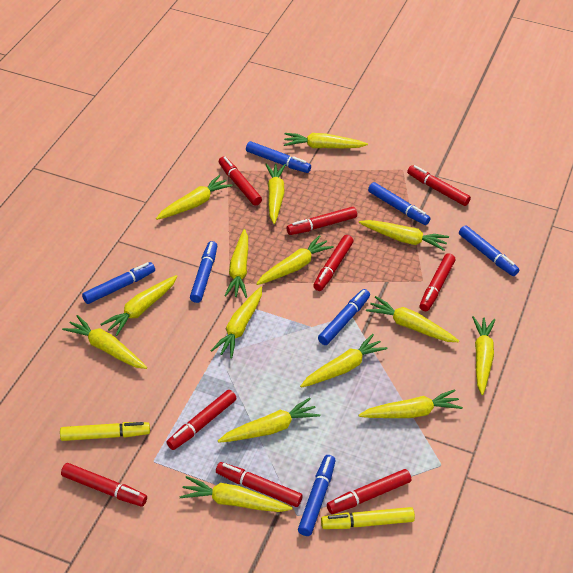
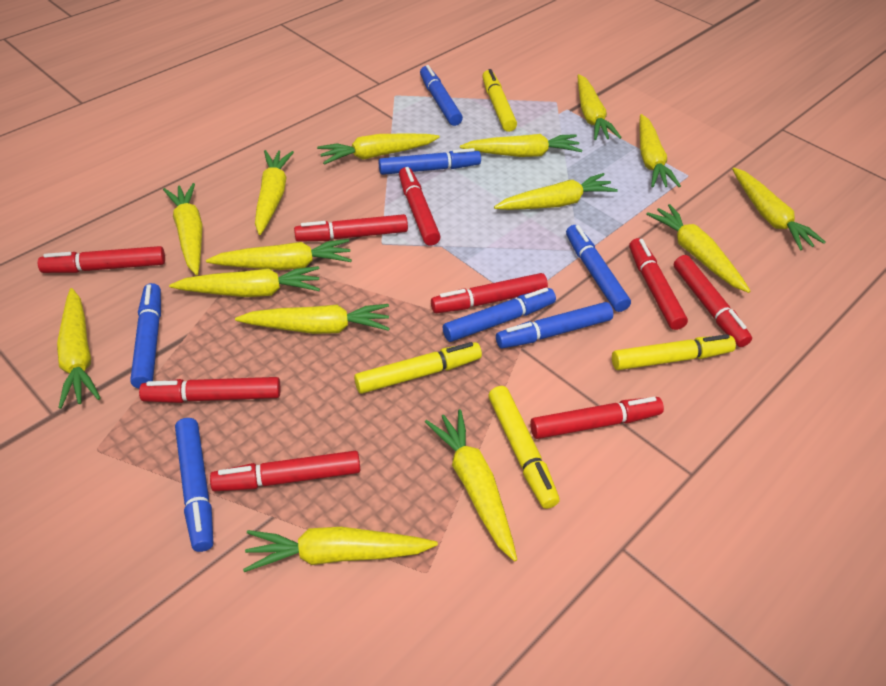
yellow marker: 2 -> 4

